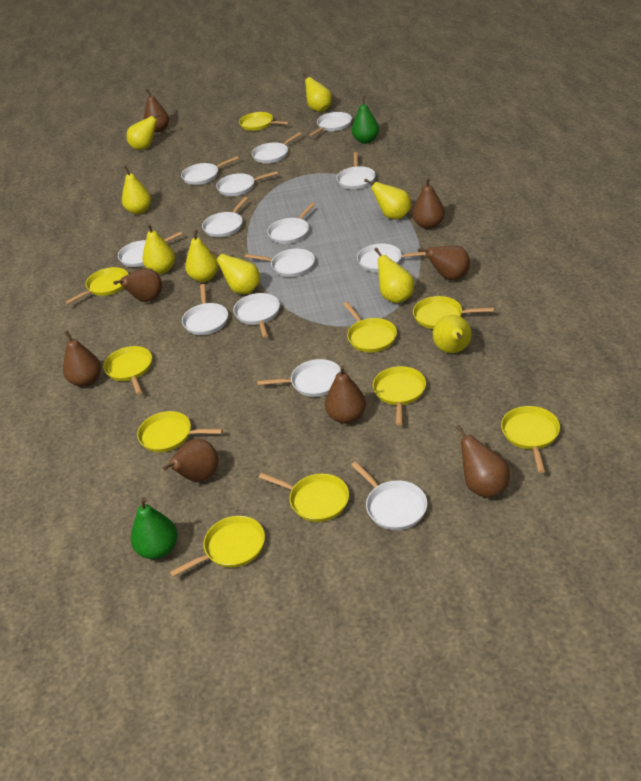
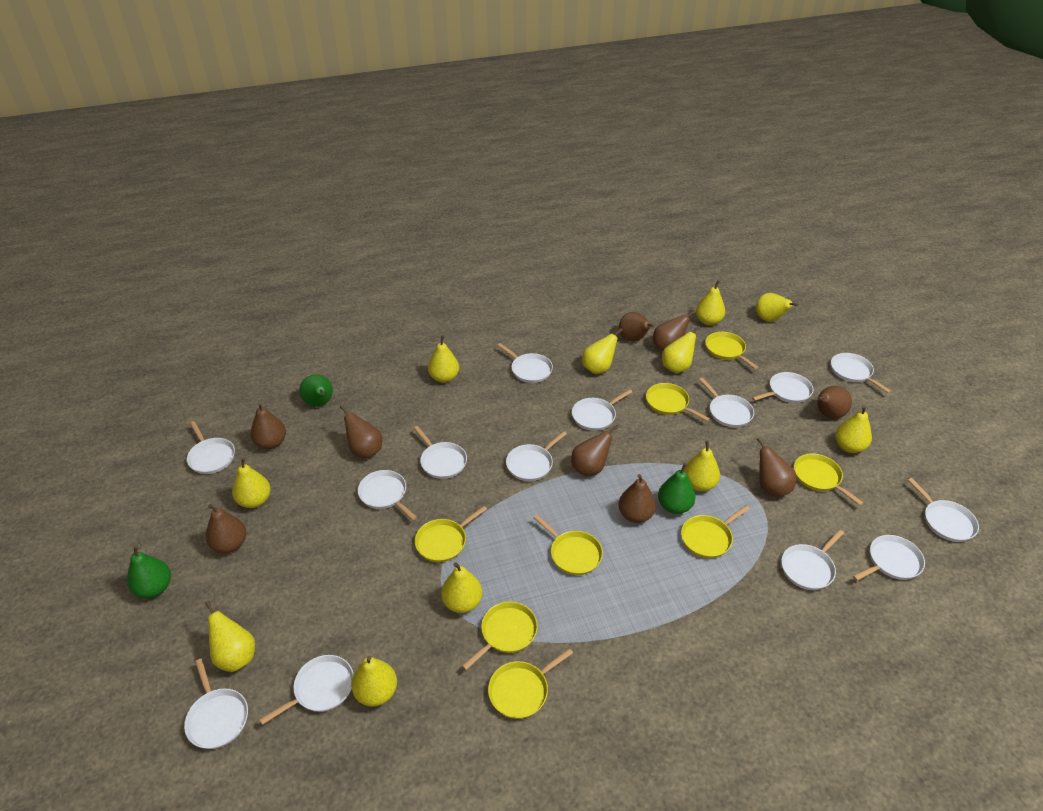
brown pear: 8 -> 9
green pear: 2 -> 3
yellow pan: 10 -> 8
yellow pear: 9 -> 11

